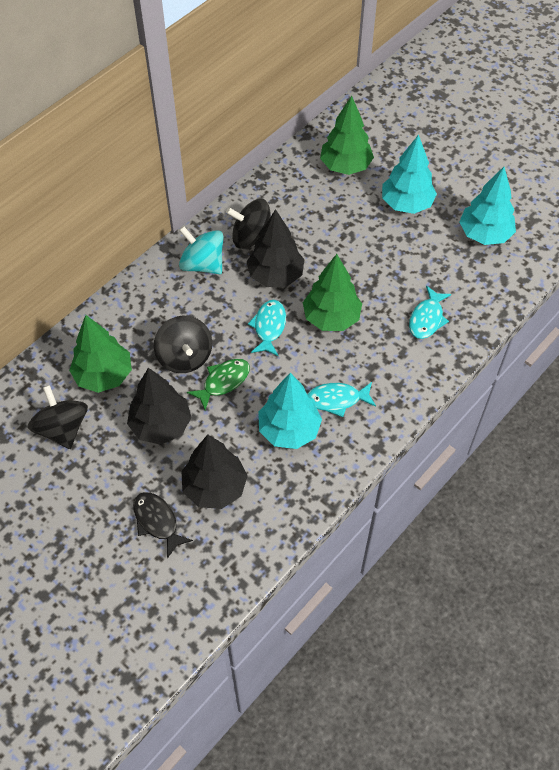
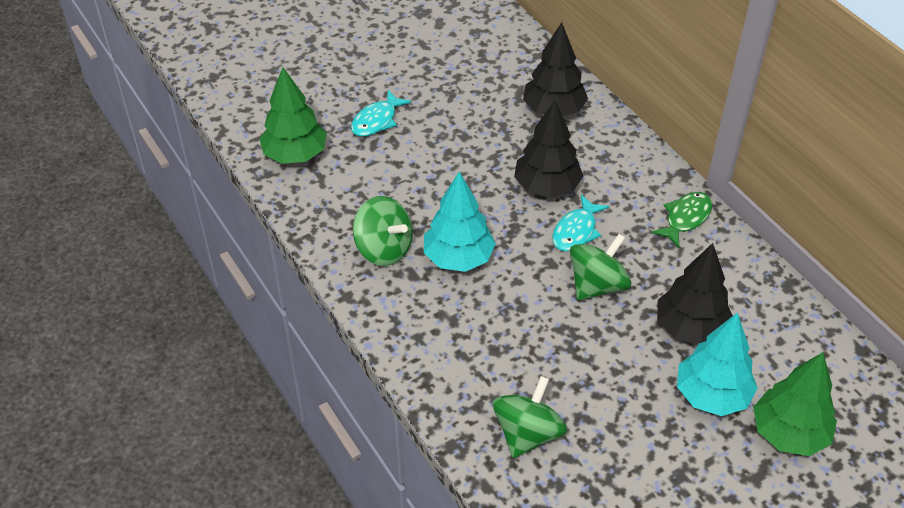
black fish: 1 -> 0
black spinning top: 3 -> 0
green spinning top: 0 -> 3
green tree: 3 -> 2
turquoise fish: 3 -> 2
turquoise spinning top: 1 -> 0
turquoise tree: 3 -> 2

